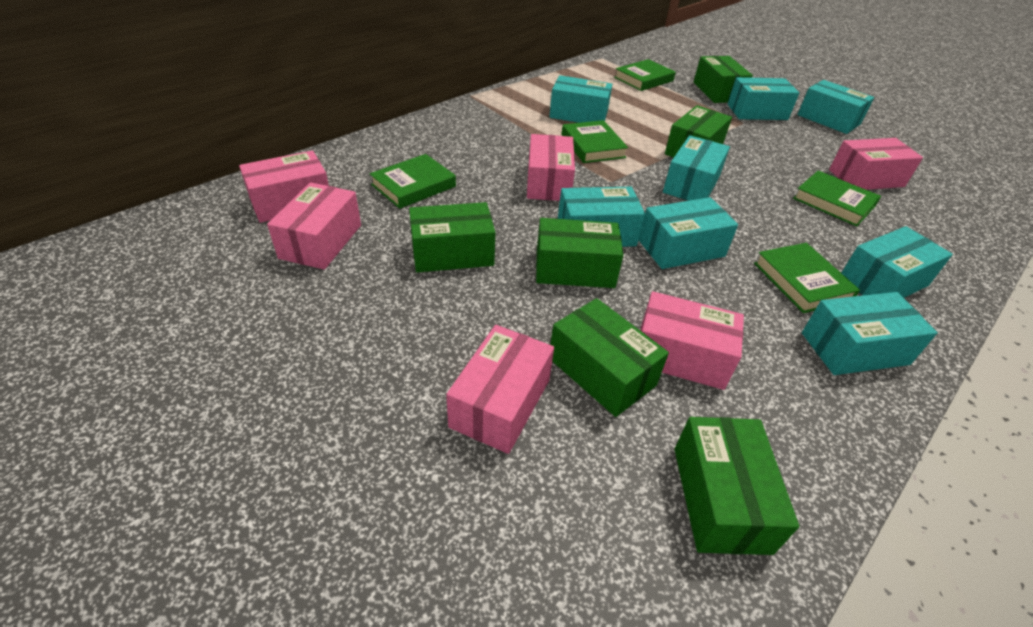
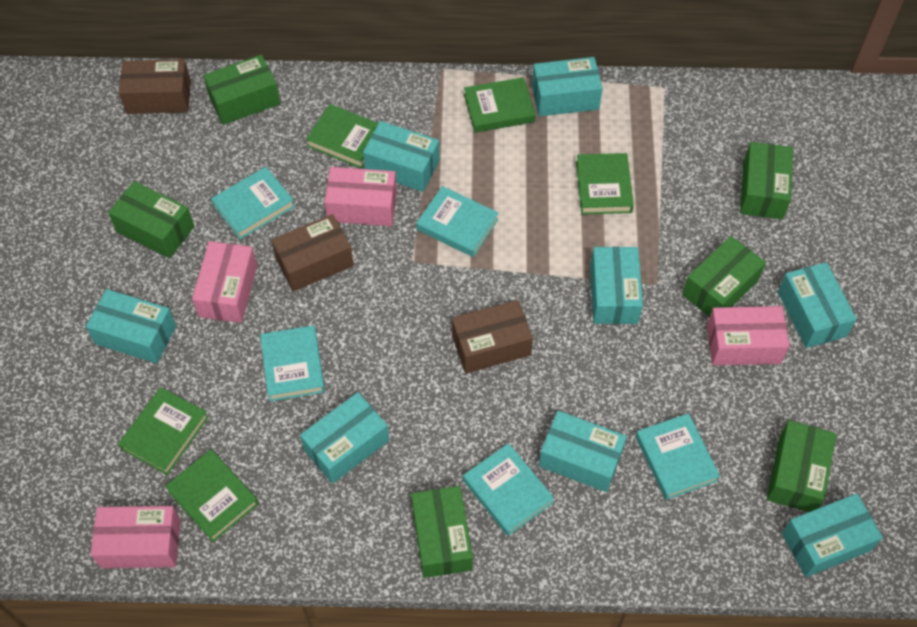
brown box: 0 -> 3
pink box: 6 -> 4
turquoise book: 0 -> 5

